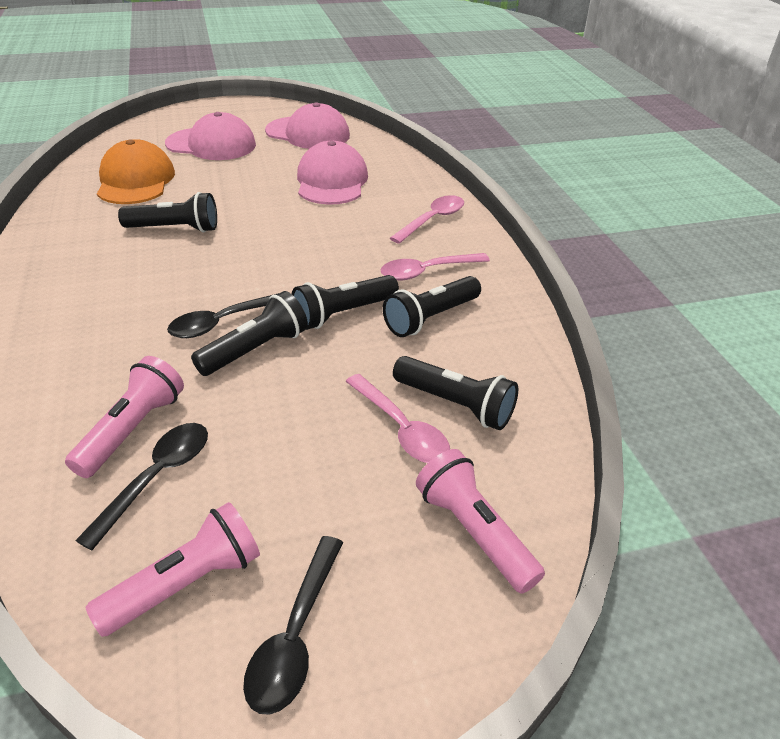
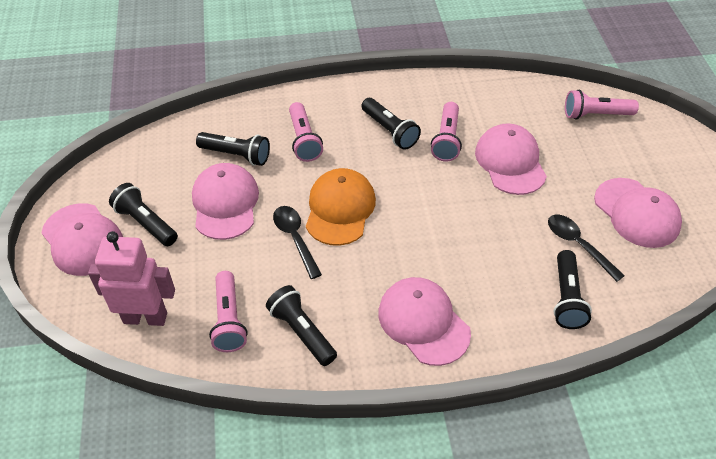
black spoon: 3 -> 2
pink cap: 3 -> 5
pink flashlight: 3 -> 4
pink robot: 0 -> 1
pink spoon: 3 -> 0

